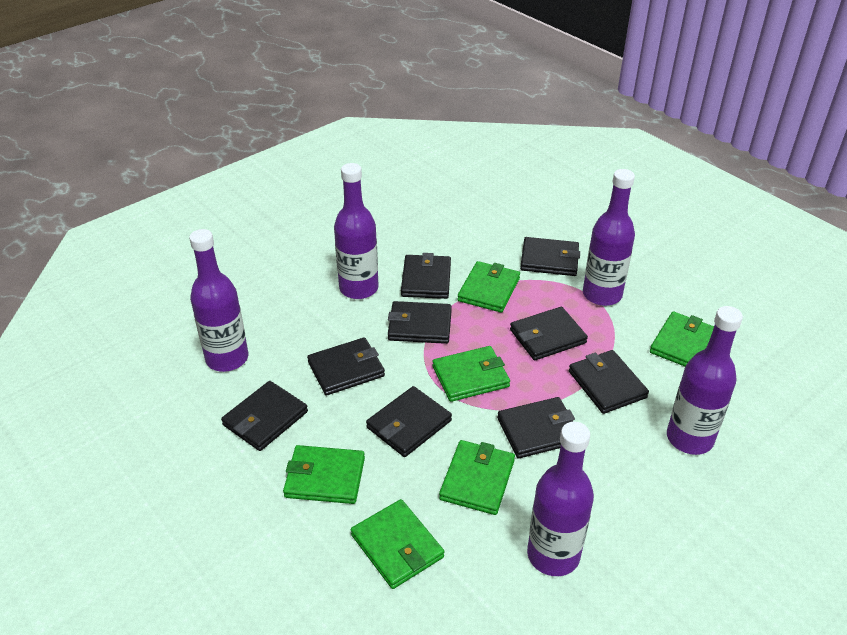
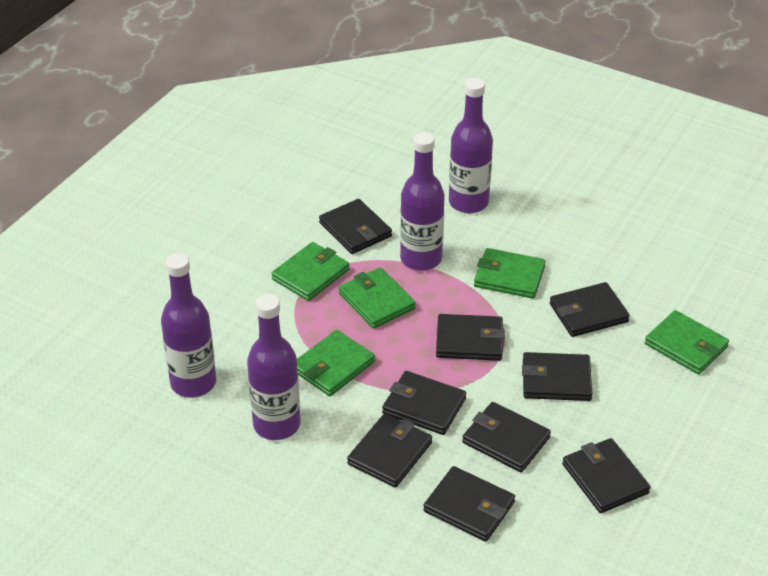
green wallet: 6 -> 5
purple bottle: 5 -> 4

